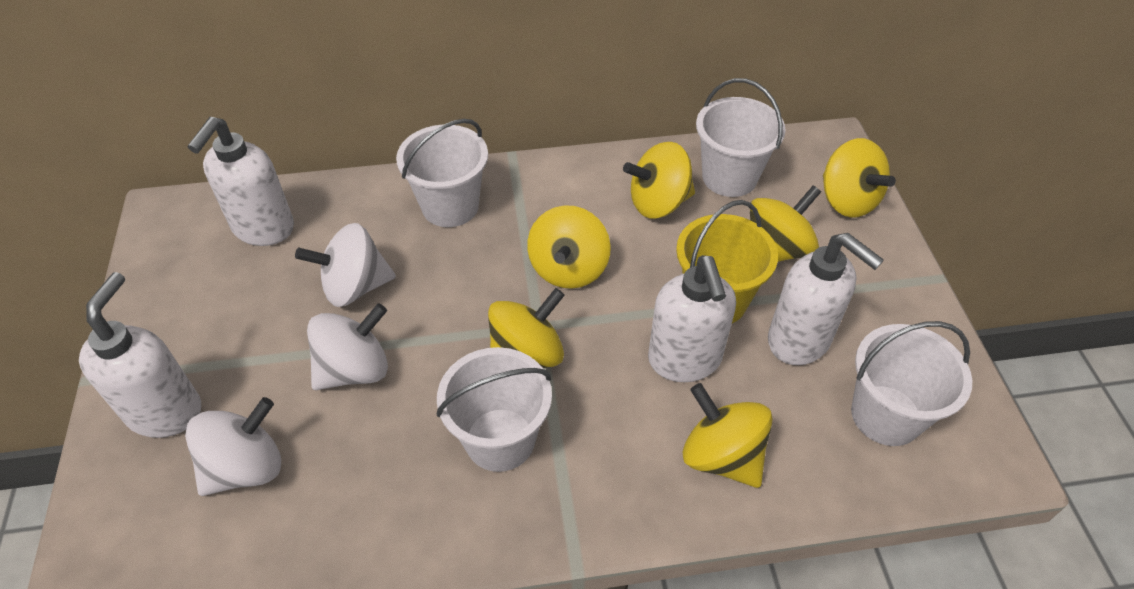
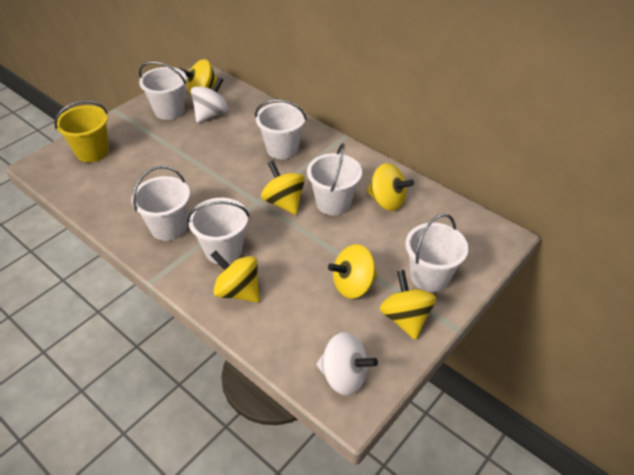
white bucket: 4 -> 6
white soap dispenser: 4 -> 0
white spinning top: 3 -> 2

